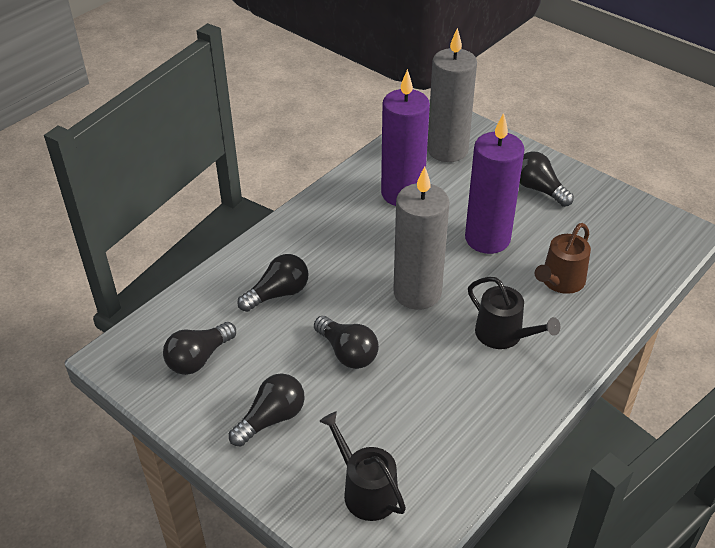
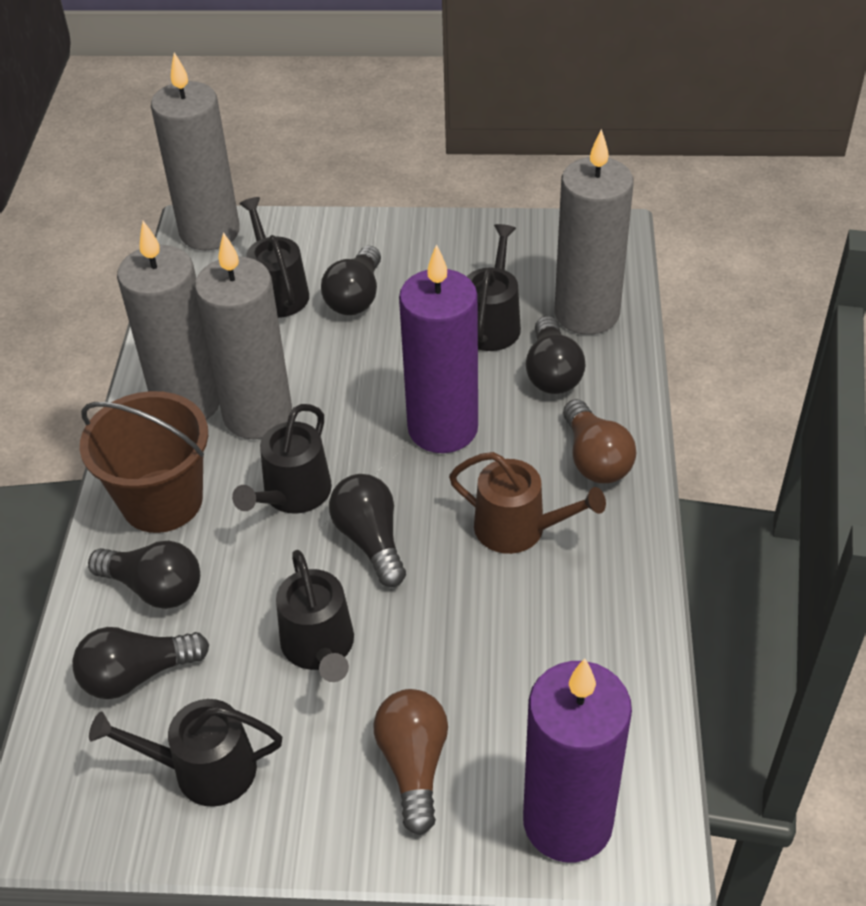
black watering can: 2 -> 5
brown bucket: 0 -> 1
brown light bulb: 0 -> 2
grey candle: 2 -> 4

